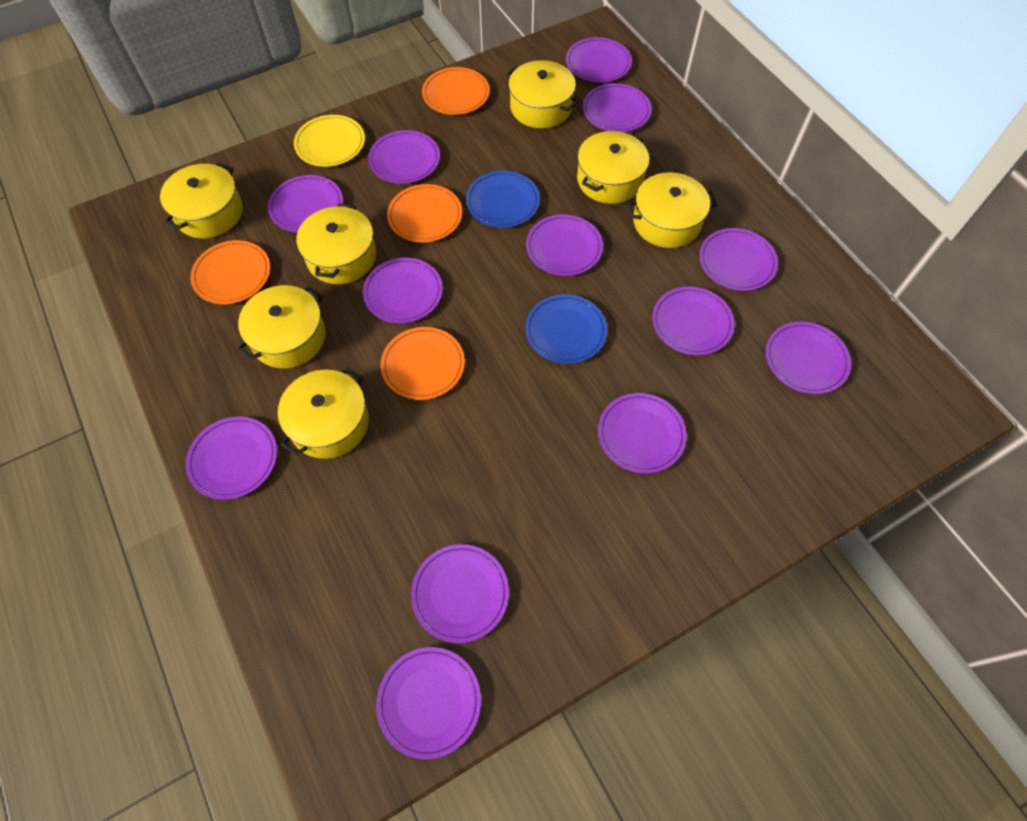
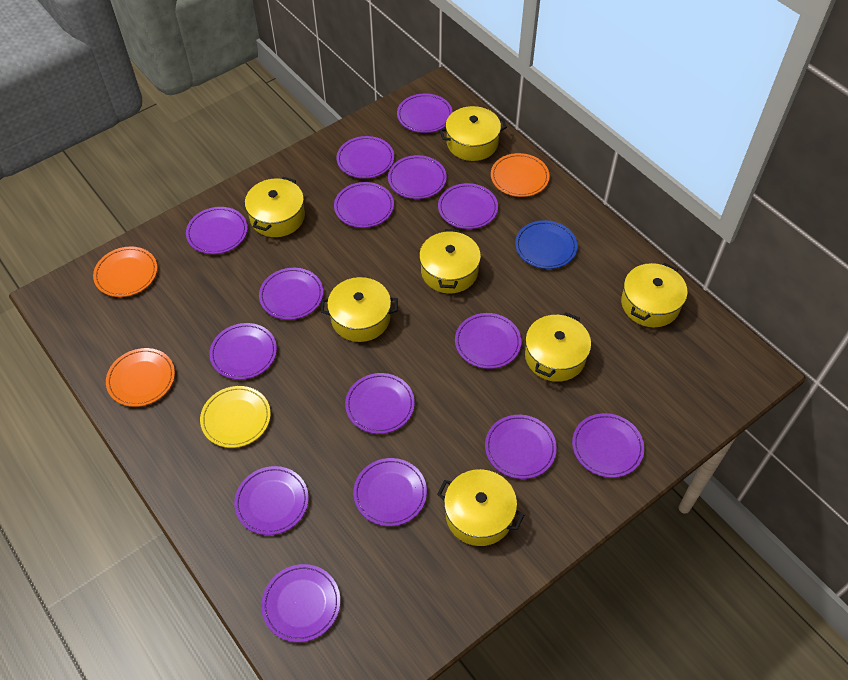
blue plate: 2 -> 1
orange plate: 4 -> 3
purple plate: 13 -> 15

